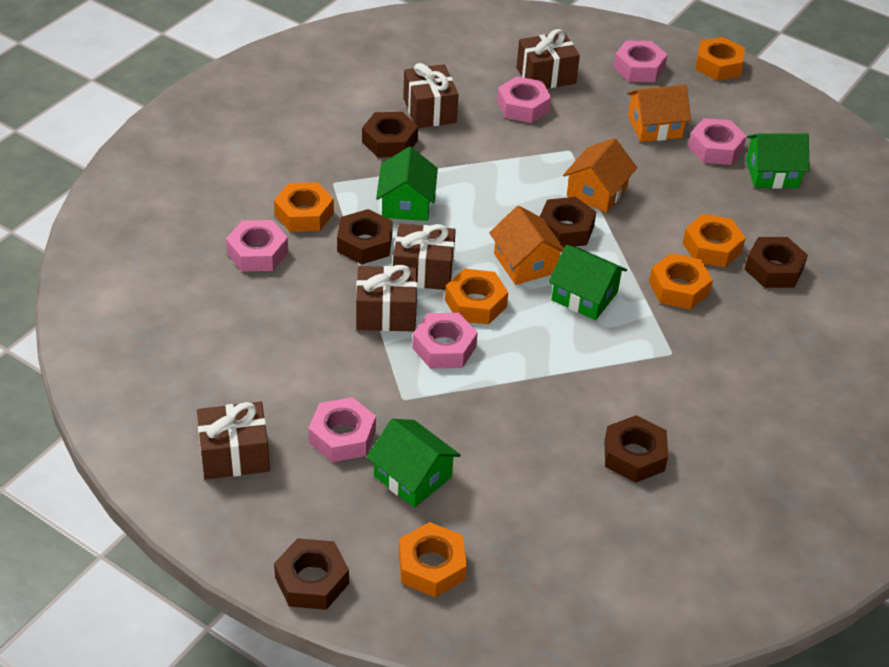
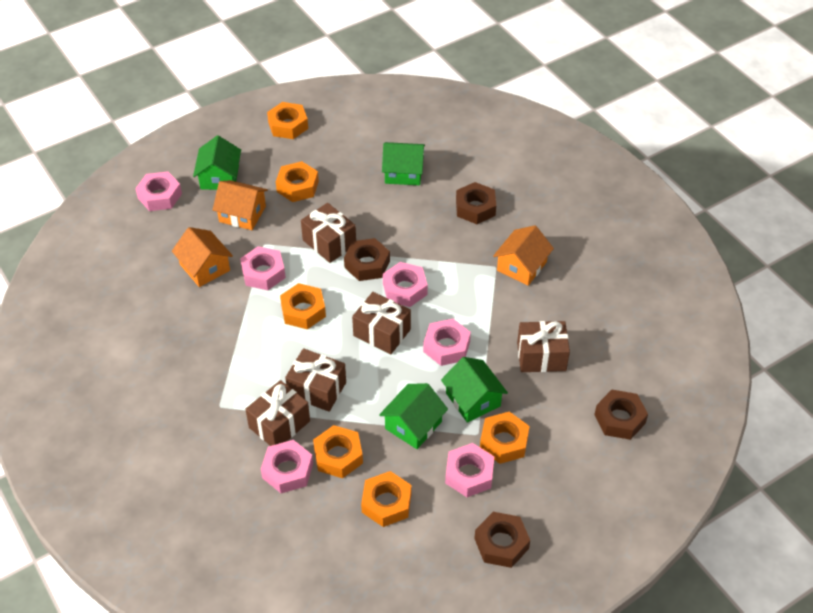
brown nut: 6 -> 4

